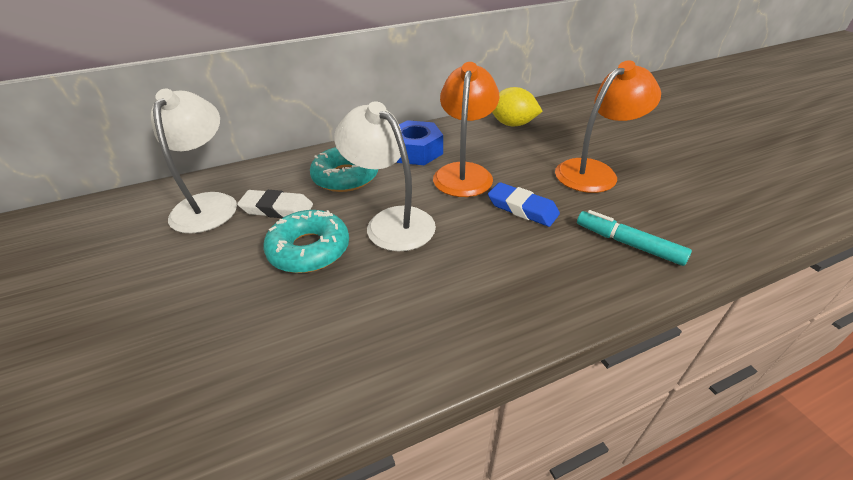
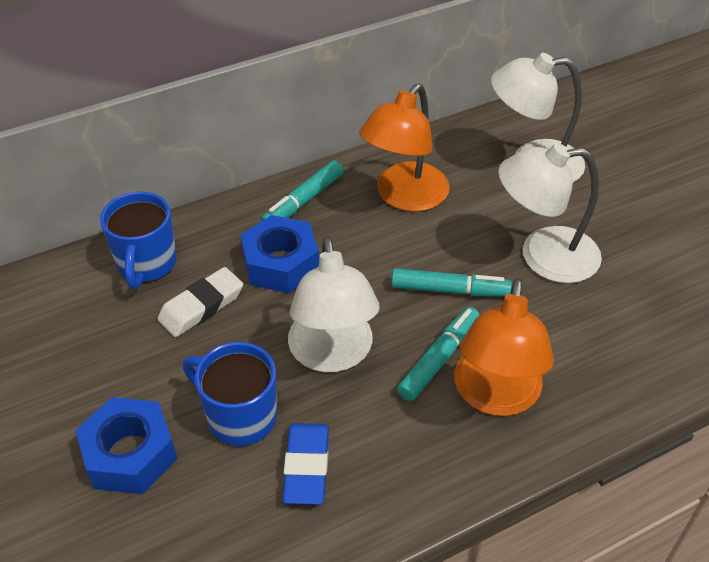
blue mug: 0 -> 2
blue nut: 1 -> 2
turquoise donut: 2 -> 0
turquoise marker: 1 -> 3
white lamp: 2 -> 3
yellow lemon: 1 -> 0

